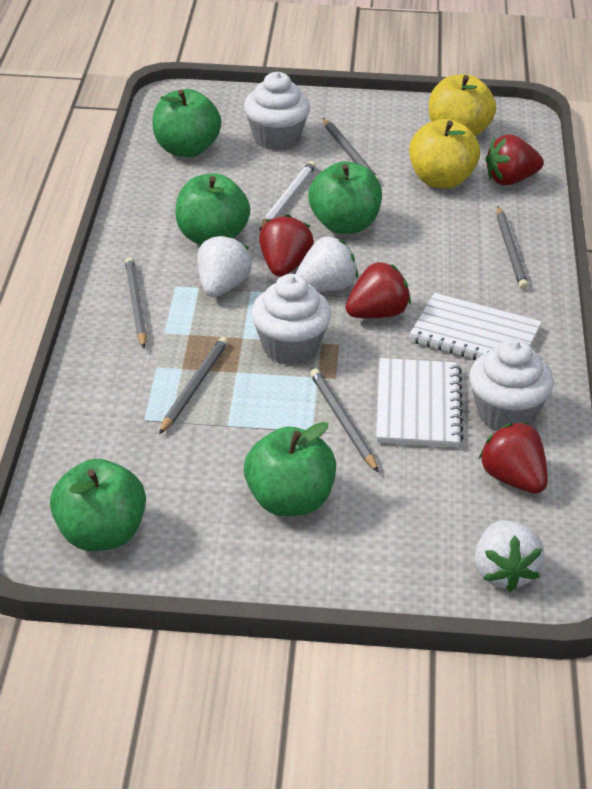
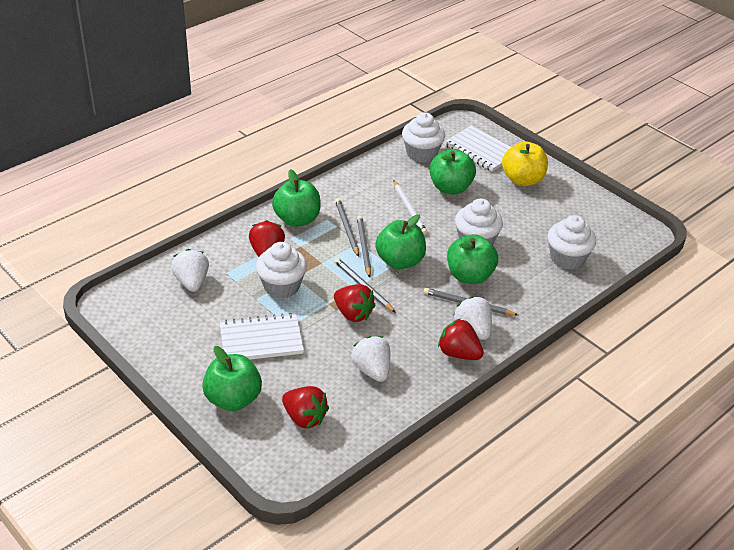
grey pencil: 5 -> 4
white cupcake: 3 -> 4
yellow apple: 2 -> 1

